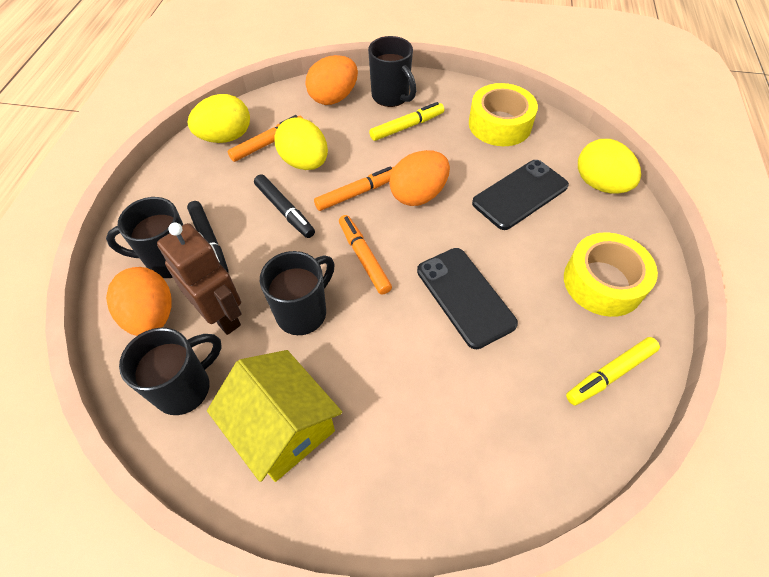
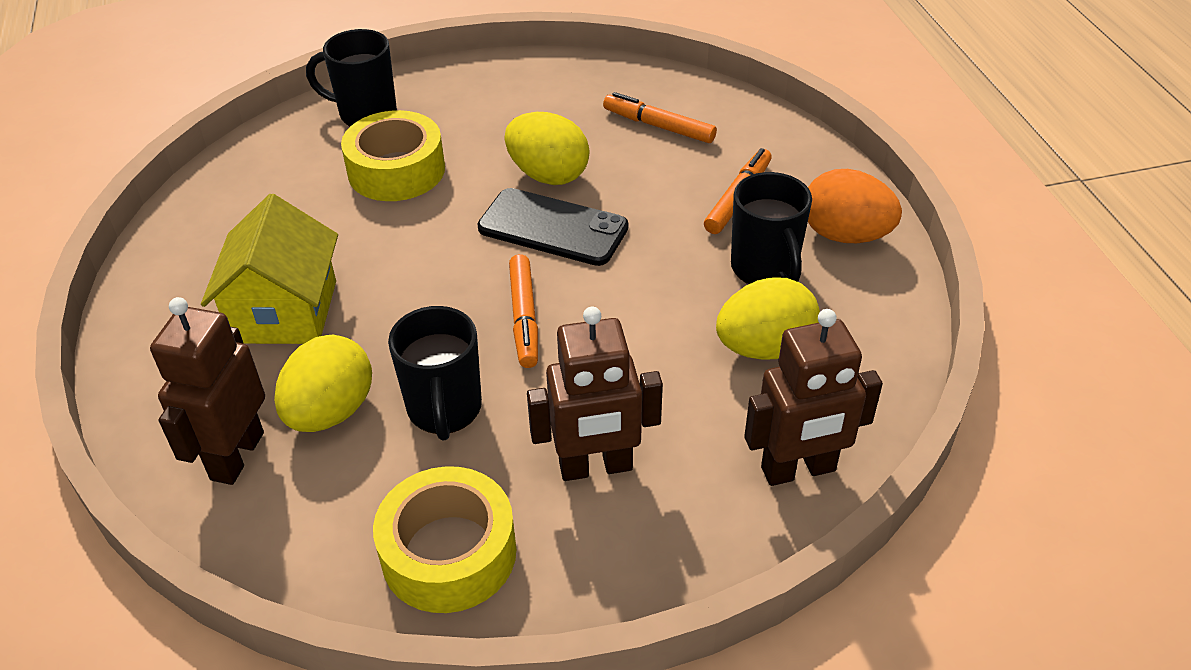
black marker: 2 -> 0
black mug: 4 -> 3
black phone: 2 -> 1
brown robot: 1 -> 3
orange egg: 3 -> 1
yellow marker: 2 -> 0

